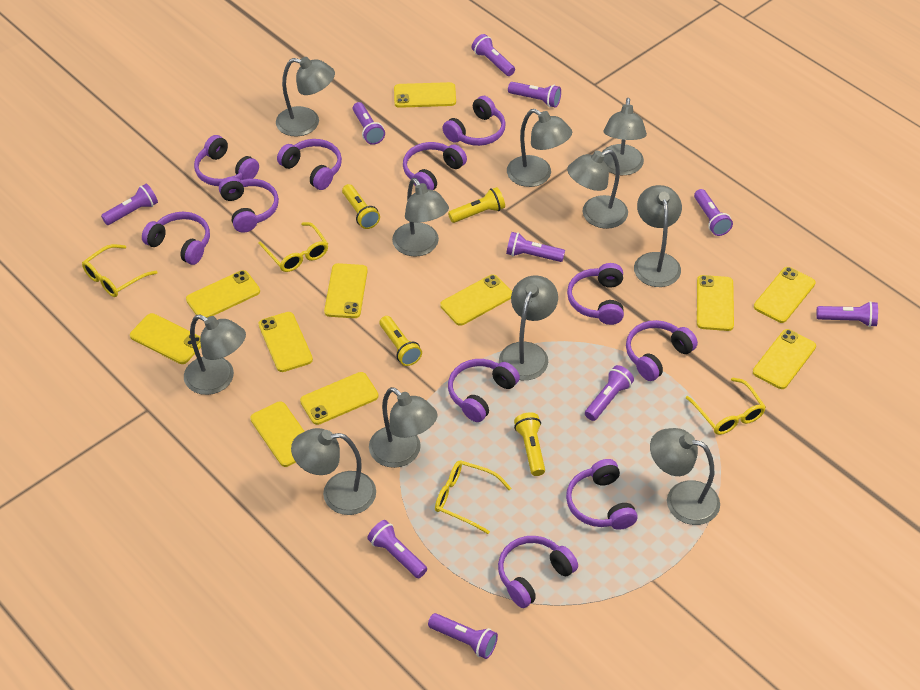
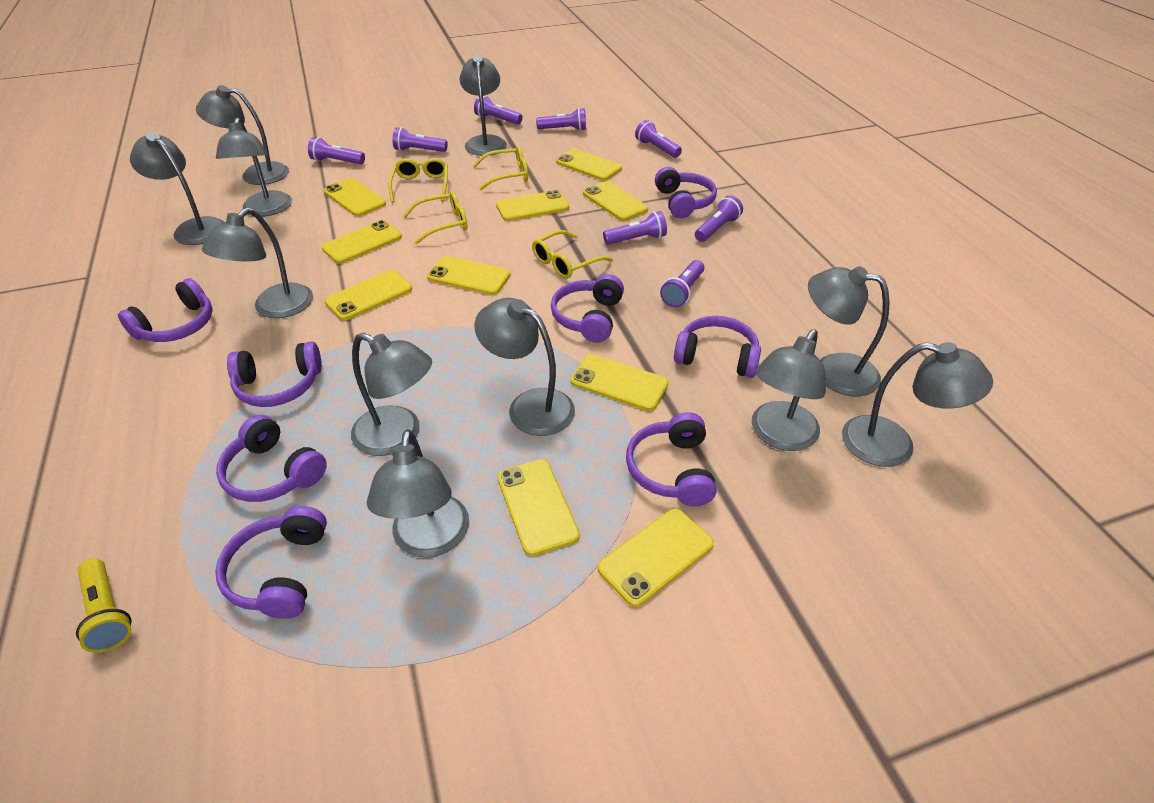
purple flashlight: 10 -> 8
purple headphones: 11 -> 8
yellow flashlight: 4 -> 1
yellow phone: 11 -> 10

